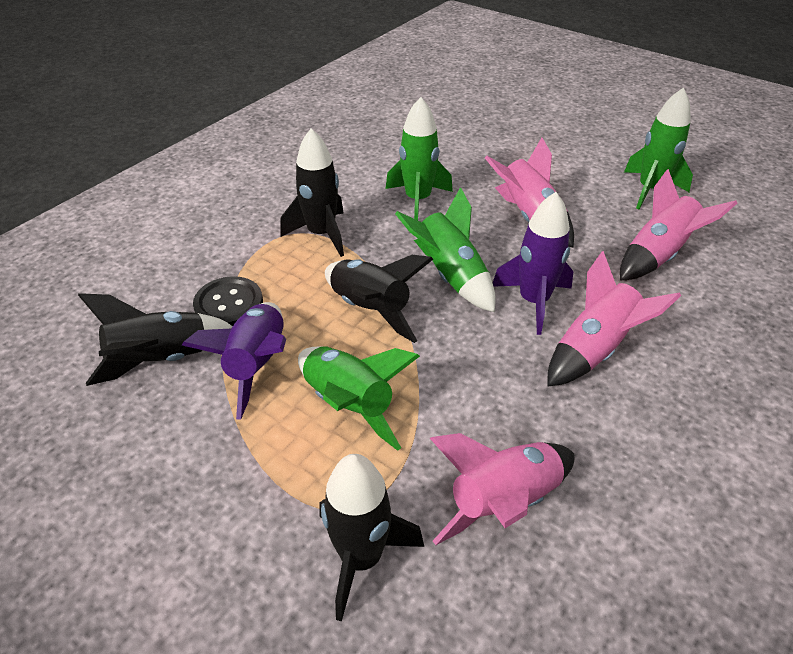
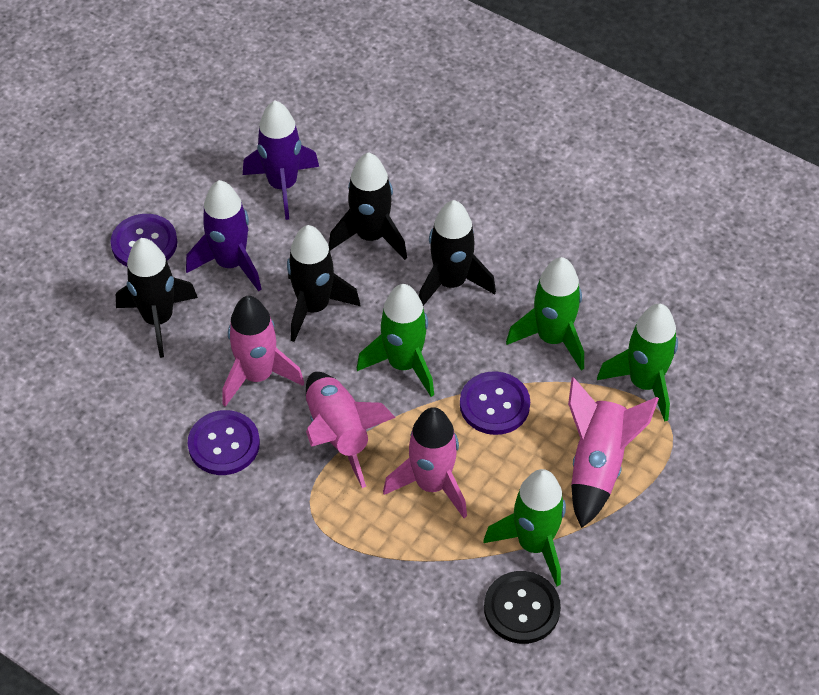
purple button: 0 -> 3

